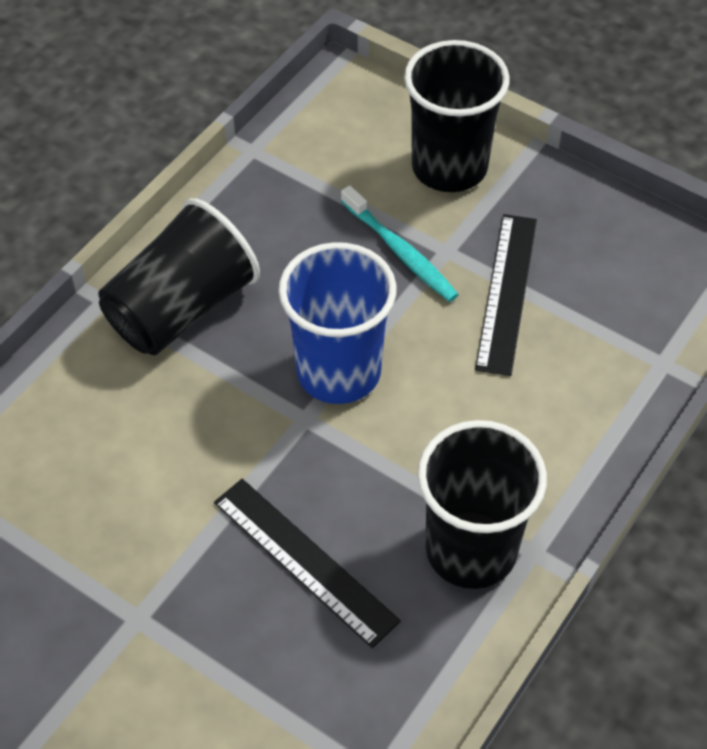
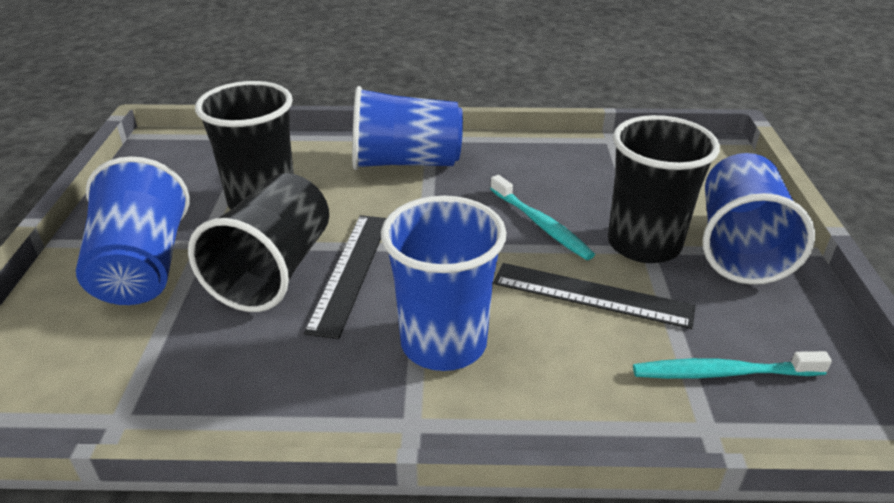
blue cup: 1 -> 4
turquoise toothbrush: 1 -> 2

